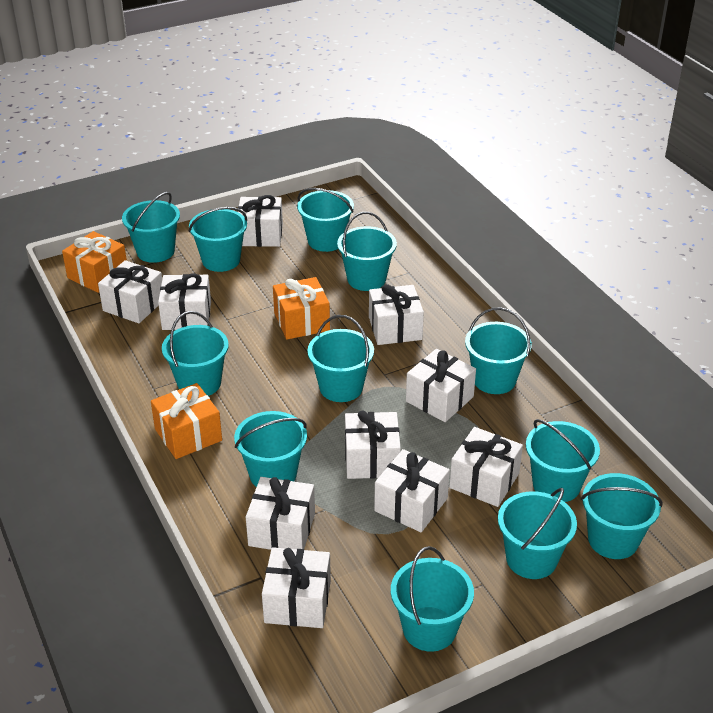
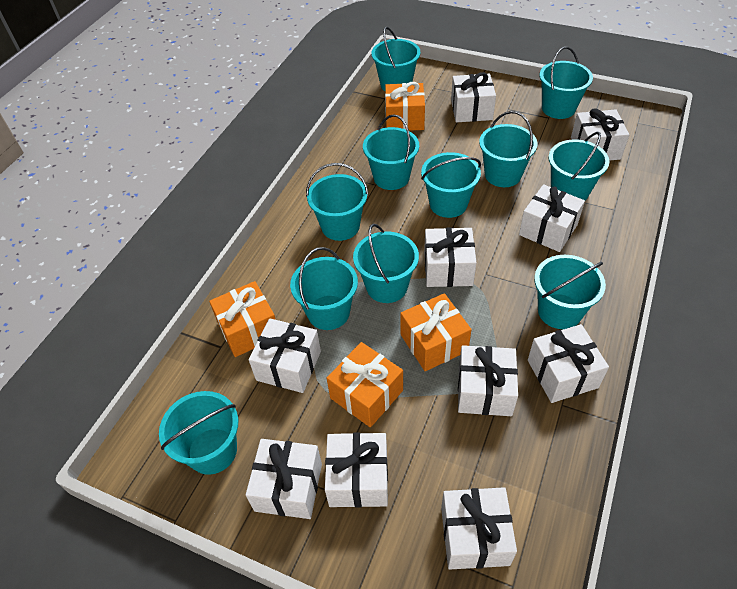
orange gift: 3 -> 4
turquoise bucket: 12 -> 11

